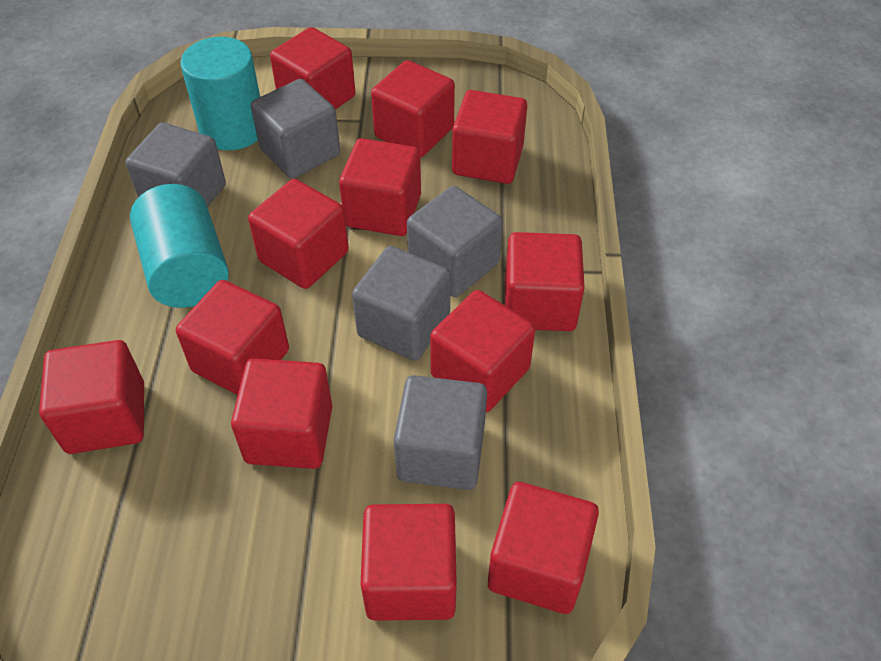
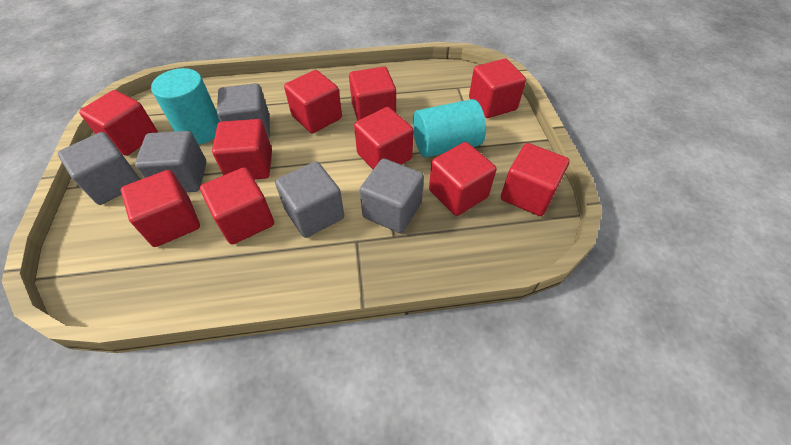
red cube: 12 -> 10

